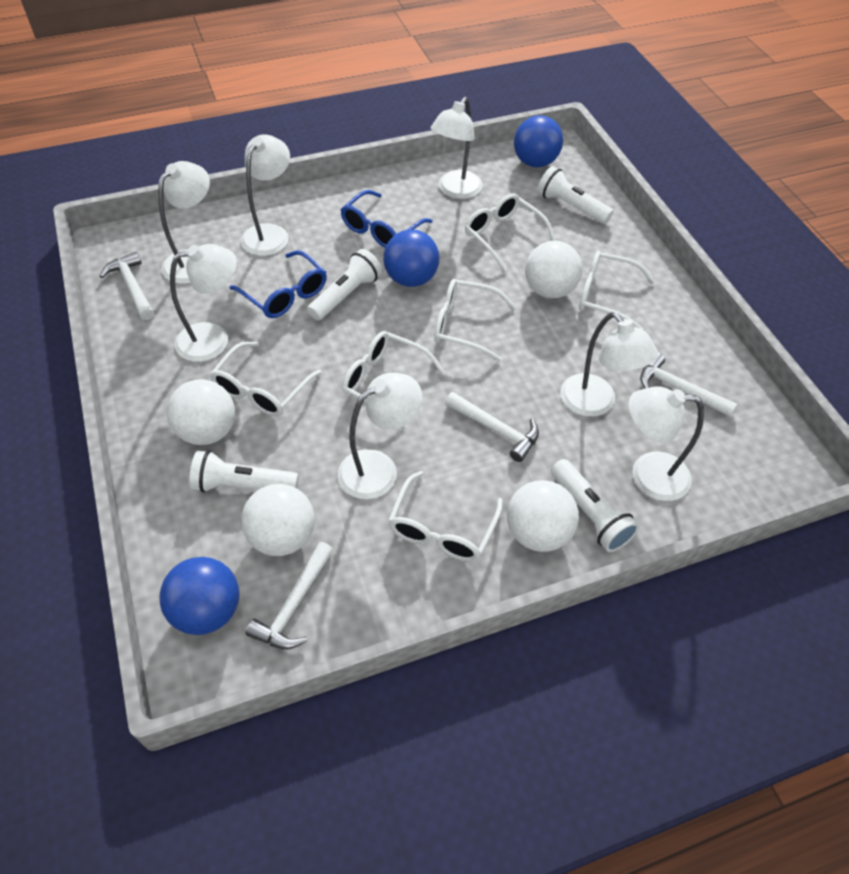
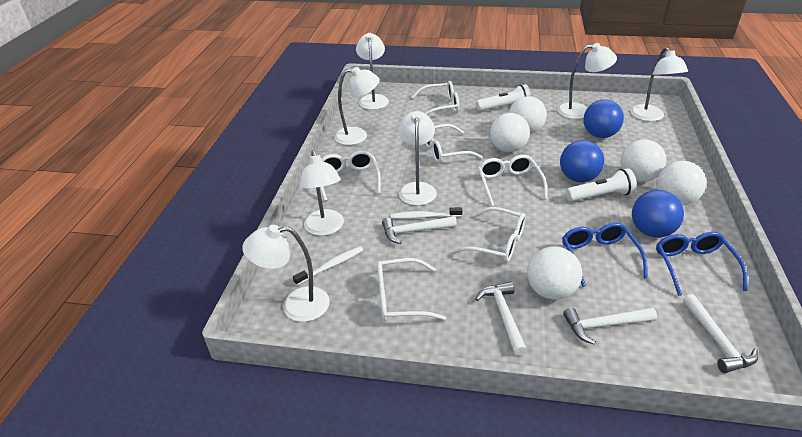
white ball: 4 -> 5
white flashlight: 4 -> 2
white toothbrush: 0 -> 2

